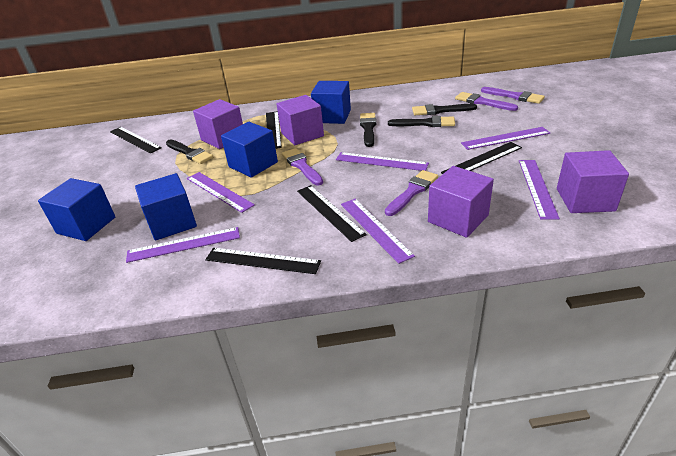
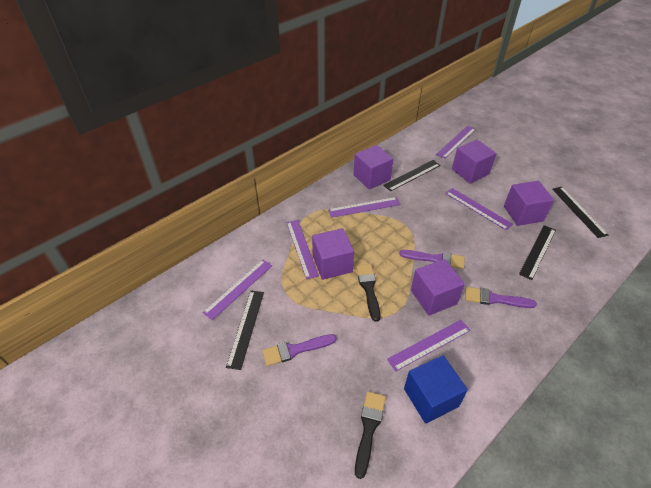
black brush: 4 -> 2
black ruler: 5 -> 4
blue cube: 4 -> 1
purple brush: 4 -> 3
purple cube: 4 -> 5

